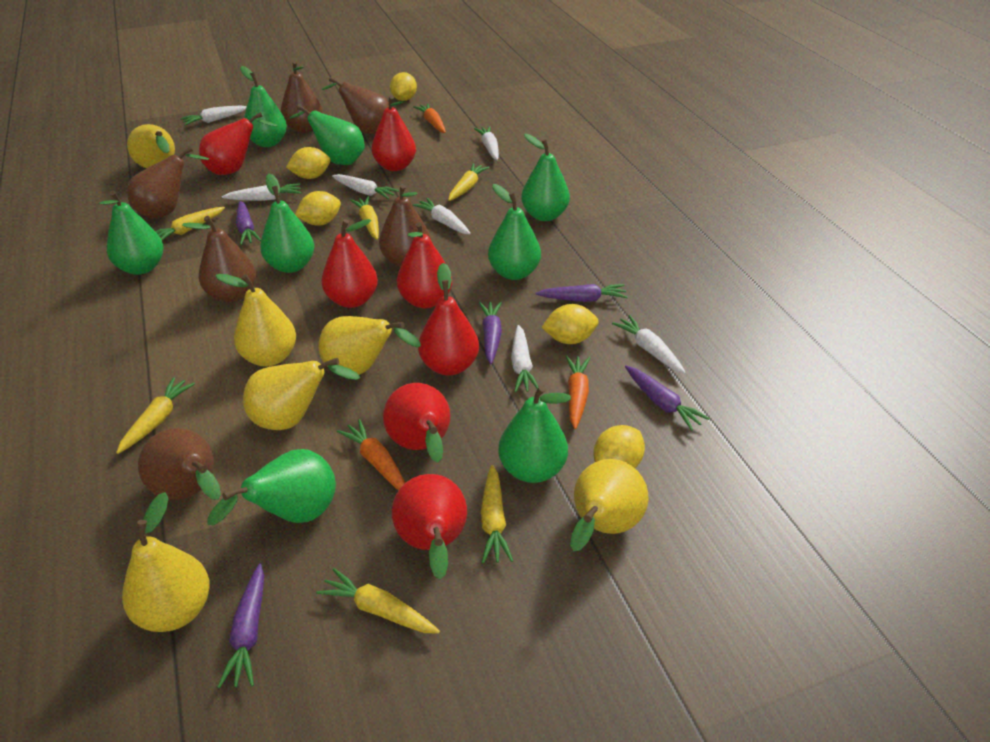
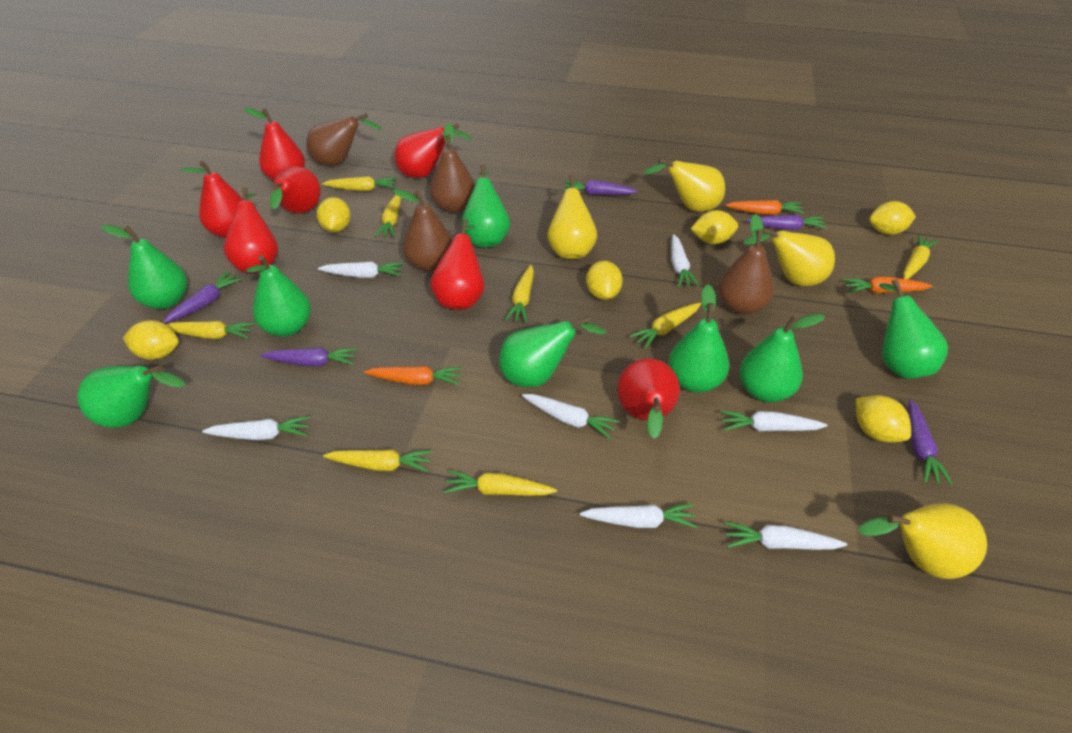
brown pear: 6 -> 4
yellow carrot: 6 -> 8
yellow lemon: 5 -> 6
yellow pear: 6 -> 4

